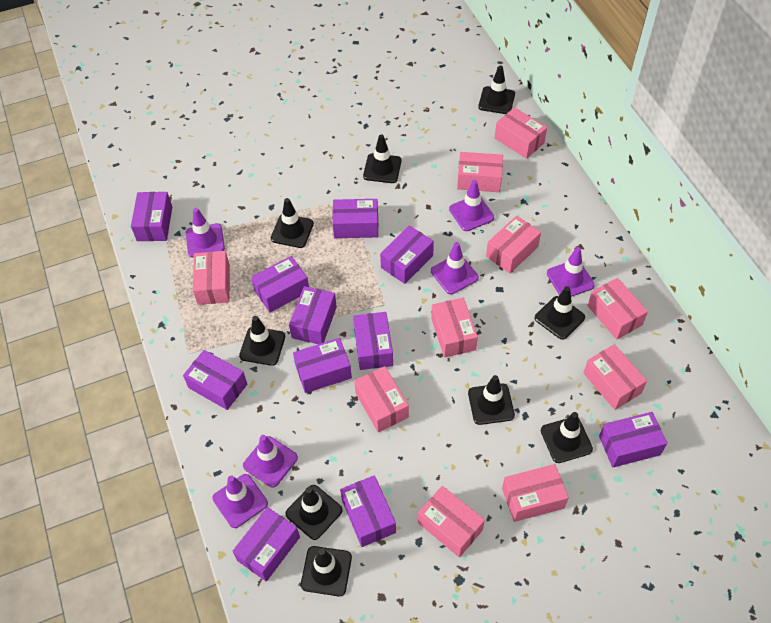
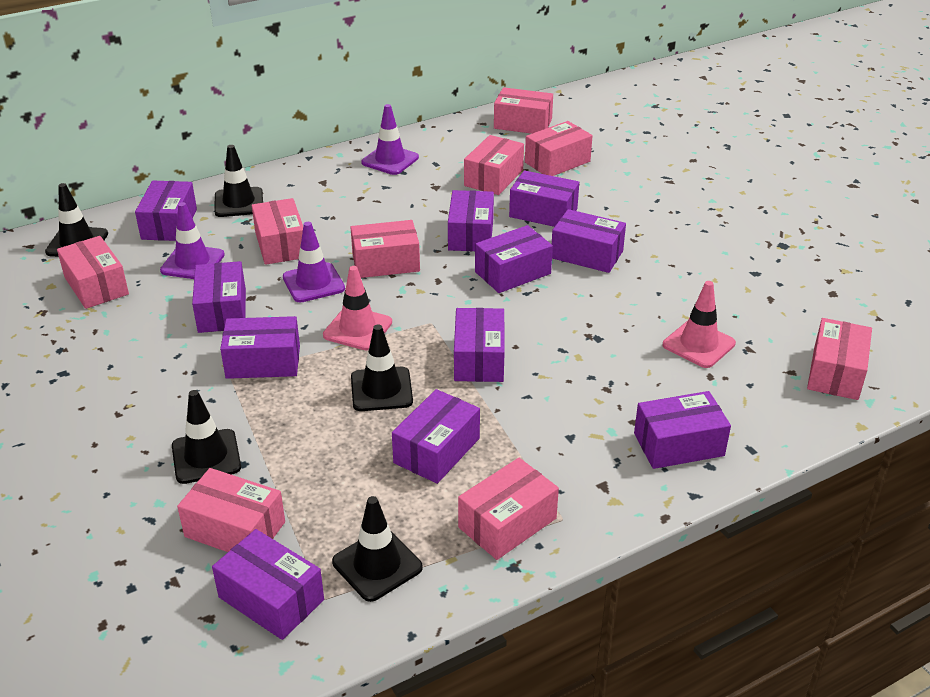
black traffic cone: 9 -> 5
pink box: 10 -> 9
pink traffic cone: 0 -> 2
purple traffic cone: 6 -> 3

